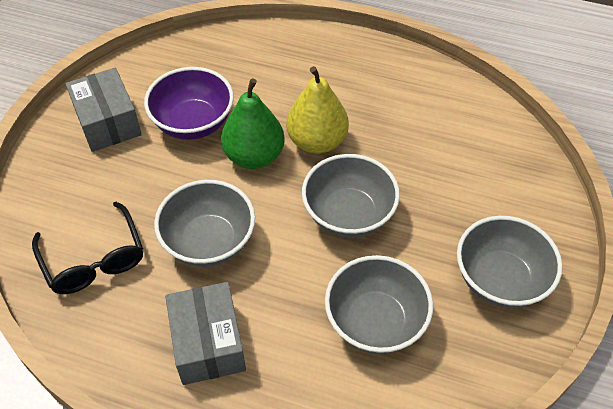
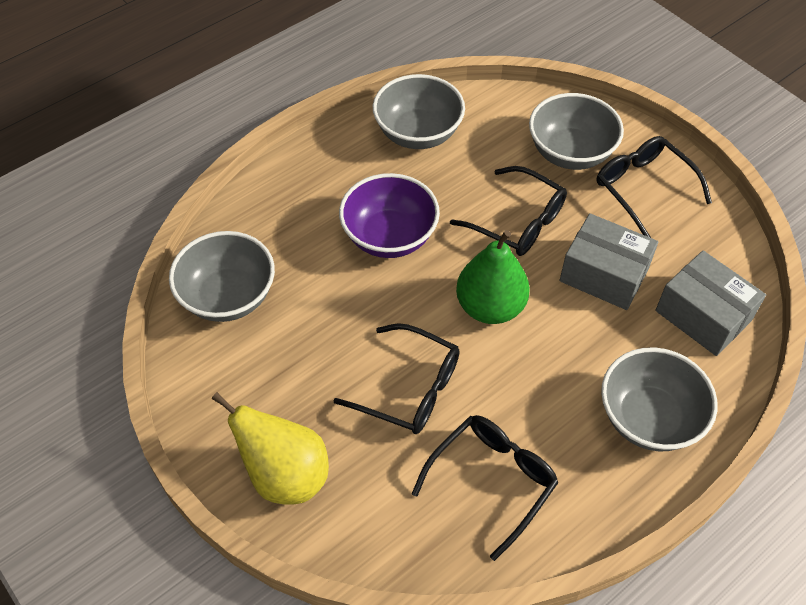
black glasses: 1 -> 4

